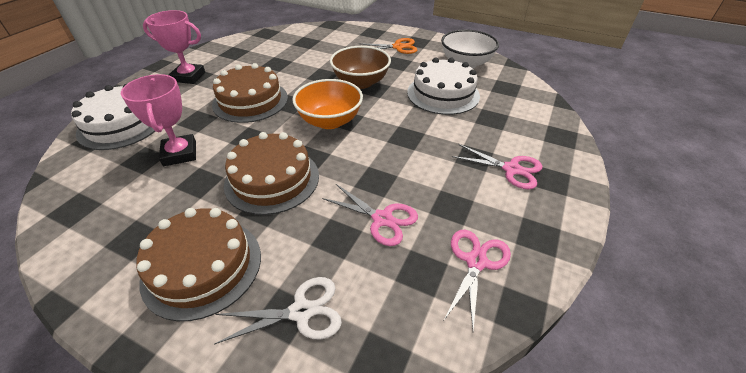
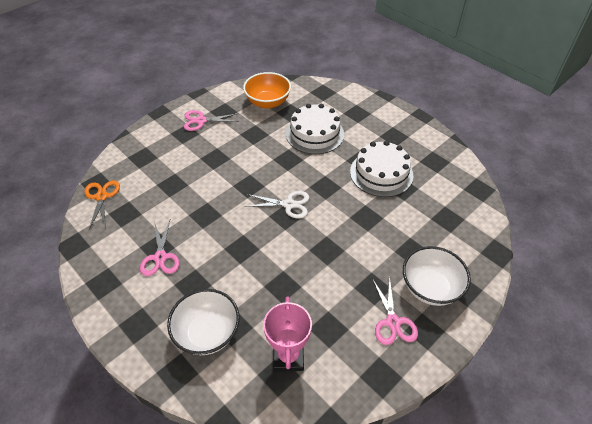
brown bowl: 1 -> 0
brown cake: 3 -> 0
pink trophy: 2 -> 1
white bowl: 1 -> 2

